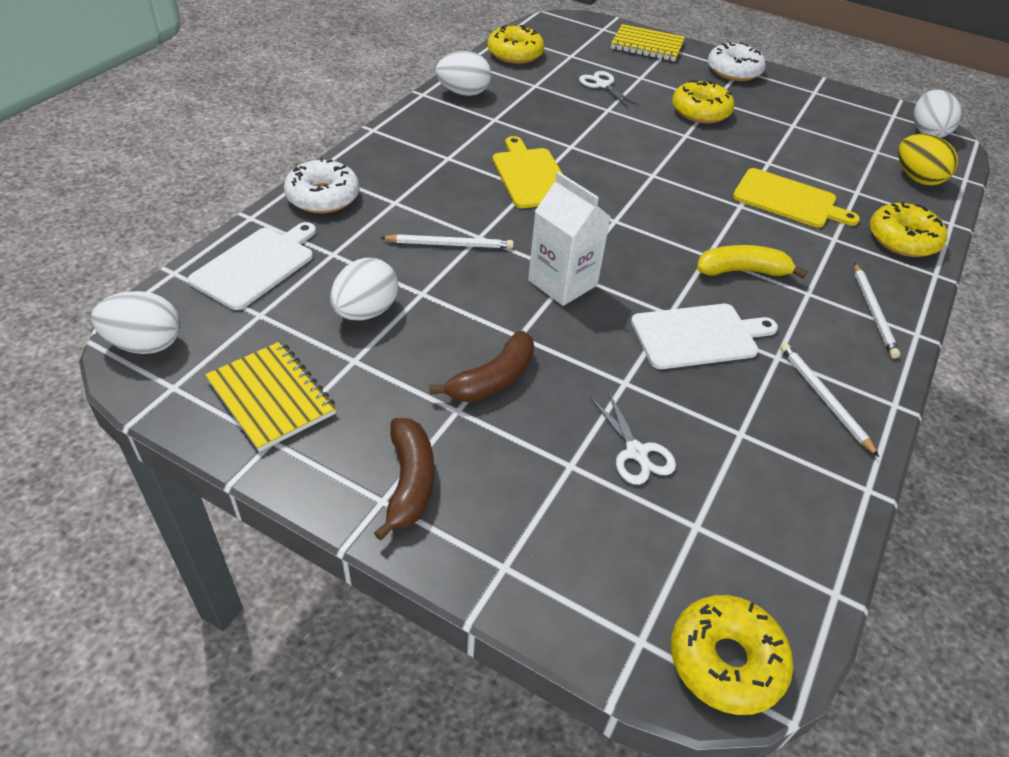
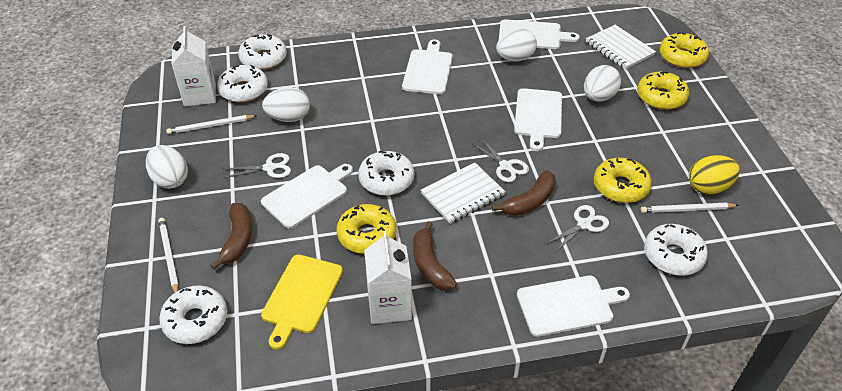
brown banana: 2 -> 3
white carton: 1 -> 2
white cutting board: 2 -> 5
white donut: 2 -> 5
white notebook: 0 -> 2
white scissors: 2 -> 3
yellow banana: 1 -> 0
yellow cutting board: 2 -> 1
yellow notebook: 2 -> 0

